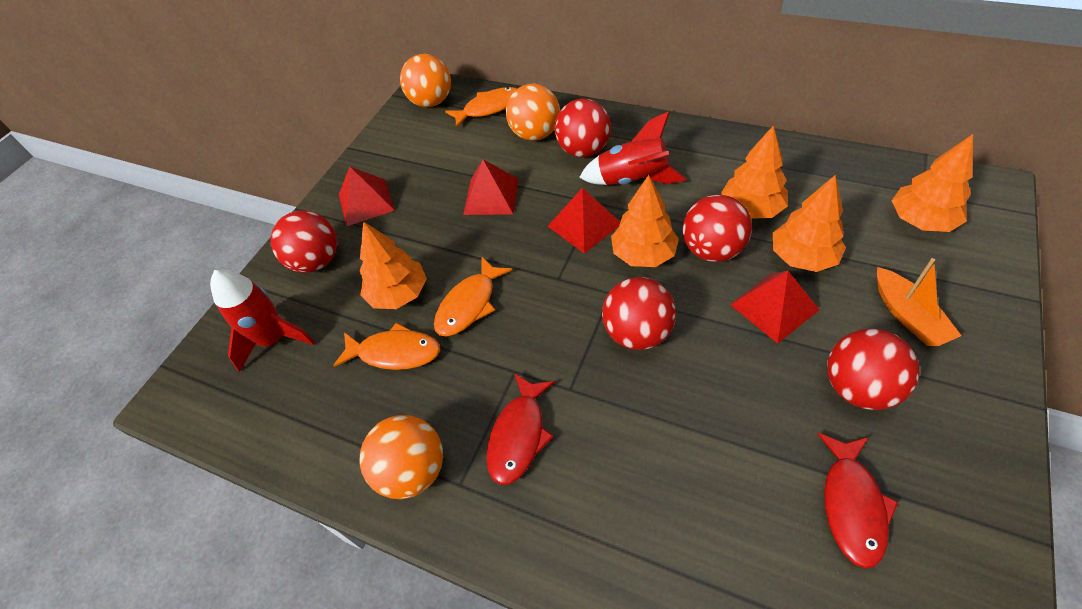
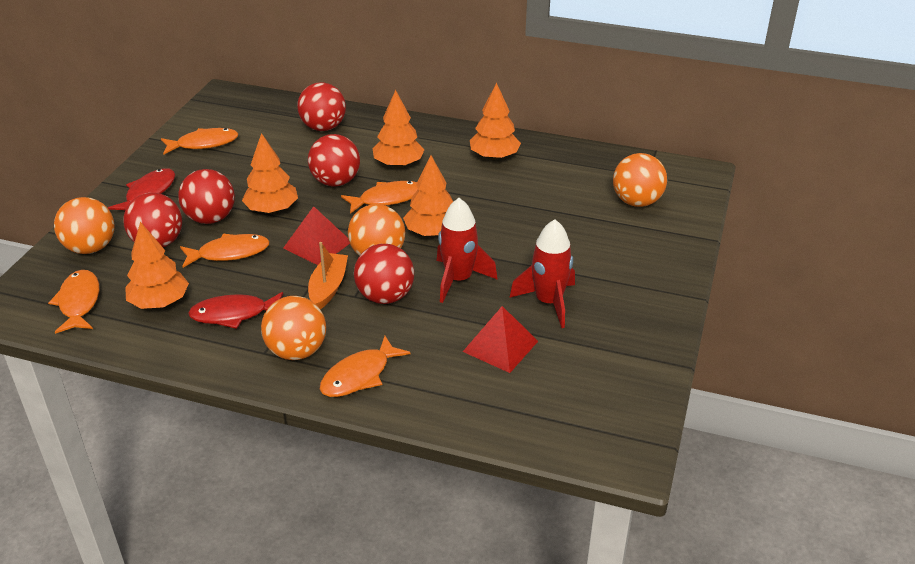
orange ball: 3 -> 4
orange fish: 3 -> 5
red pyramid: 4 -> 2

